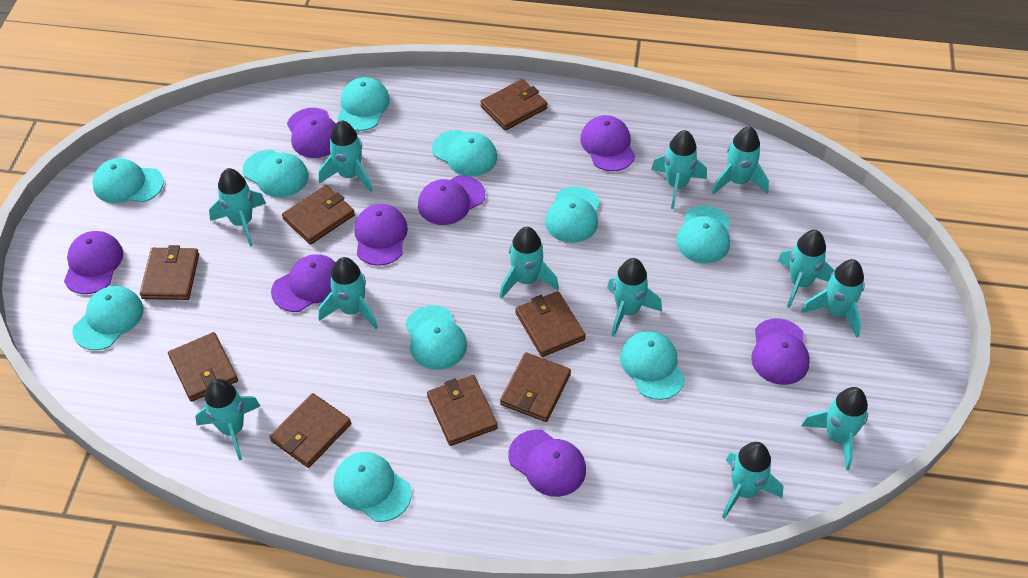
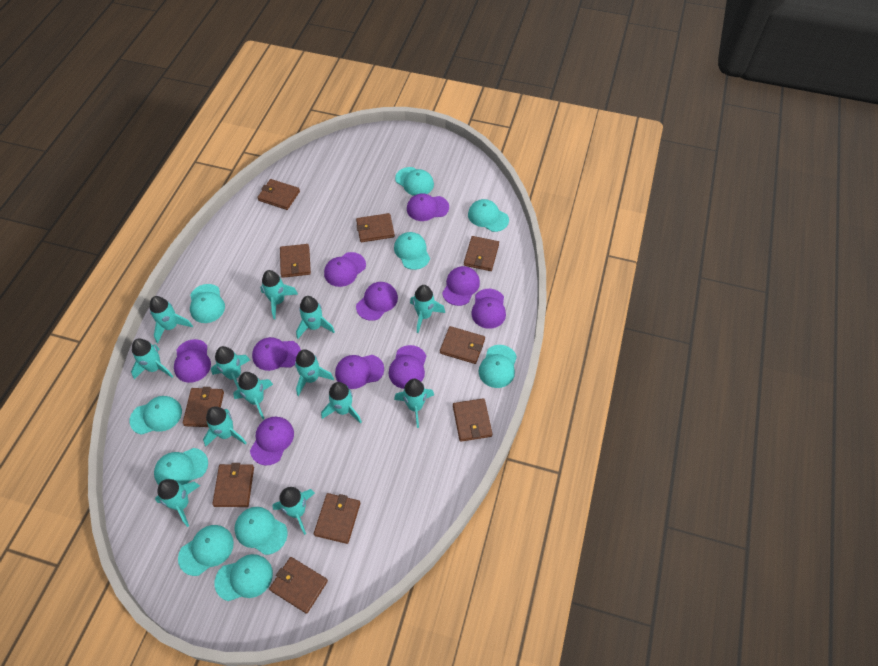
brown wallet: 8 -> 10
purple cap: 8 -> 10
turquoise rocket: 12 -> 13

